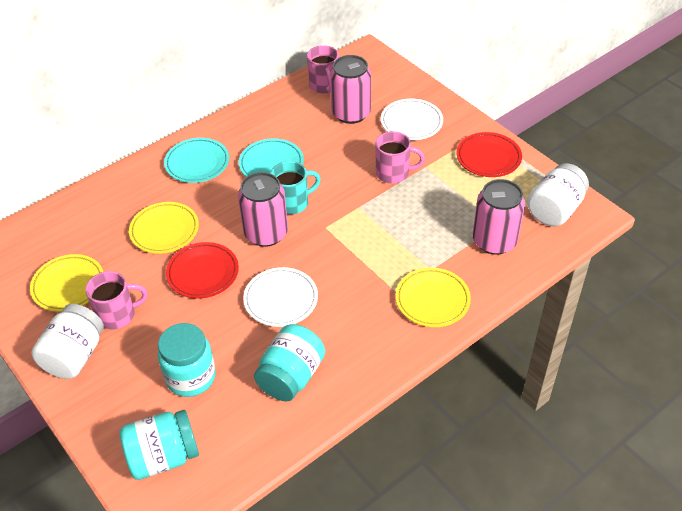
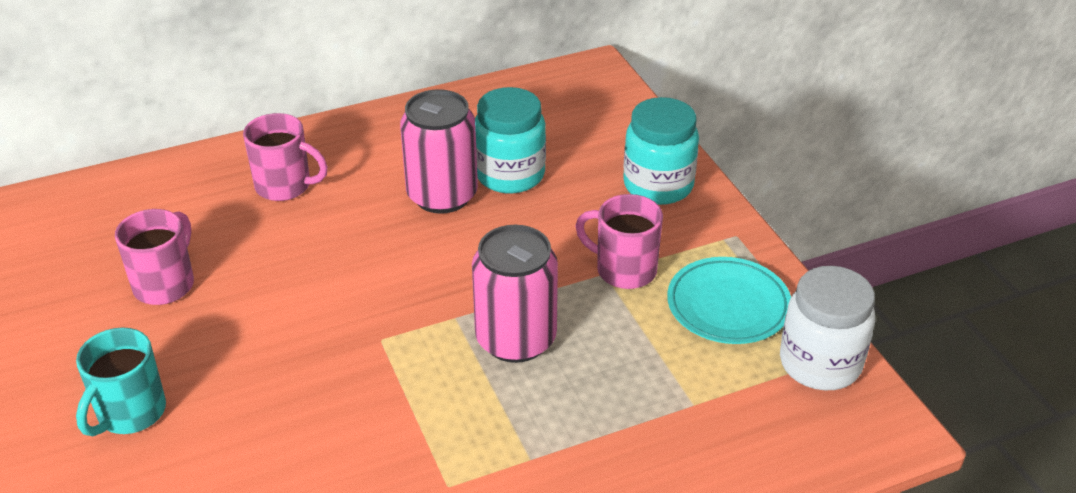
pink can: 3 -> 2
red plate: 2 -> 0
turquoise jar: 3 -> 2
turquoise plate: 2 -> 1
white jar: 2 -> 1
white plate: 2 -> 0
yellow plate: 3 -> 0

